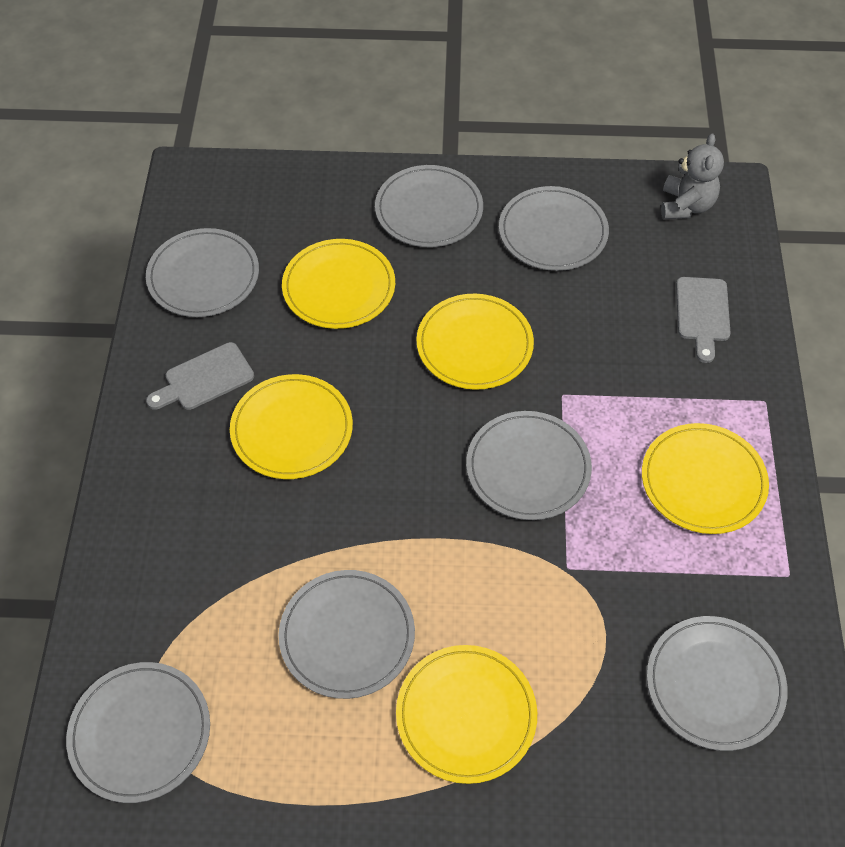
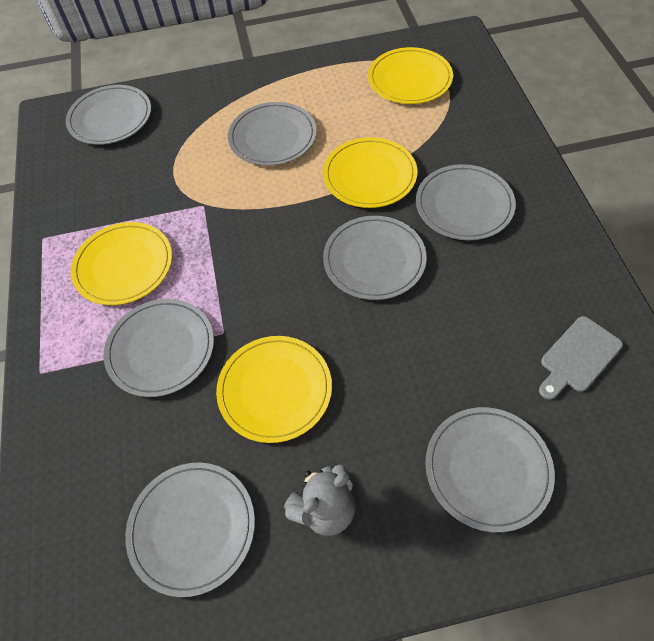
grey cutting board: 2 -> 1
yellow plate: 5 -> 4

